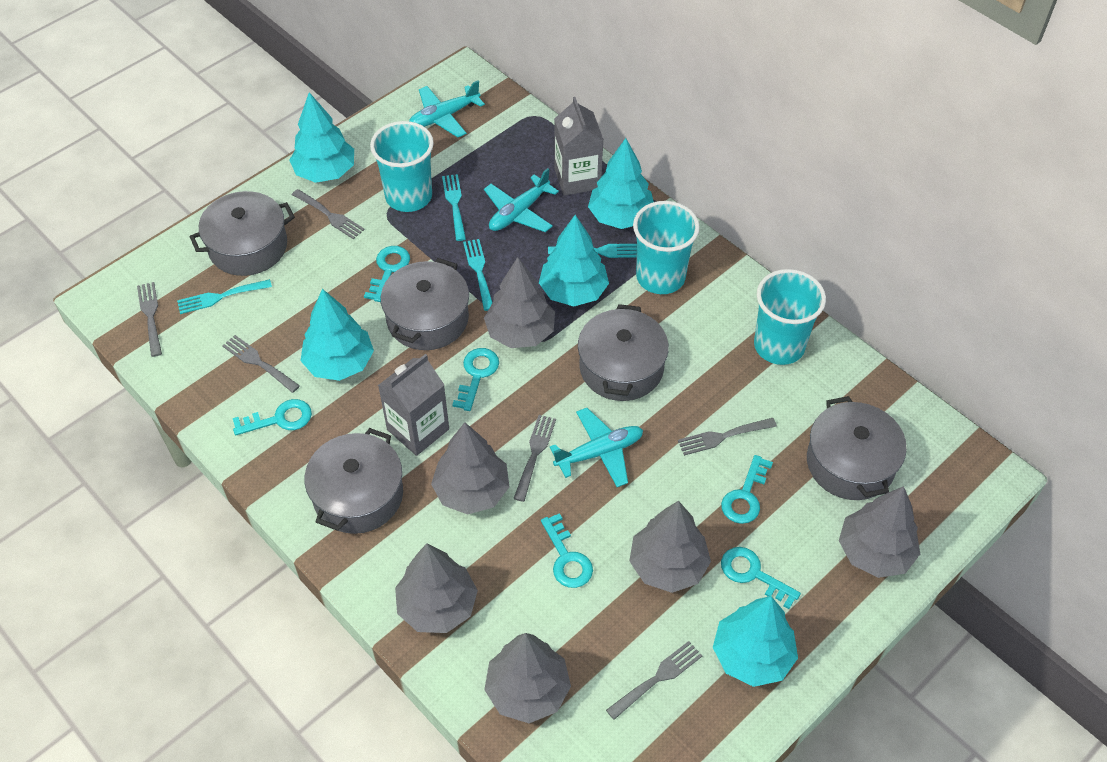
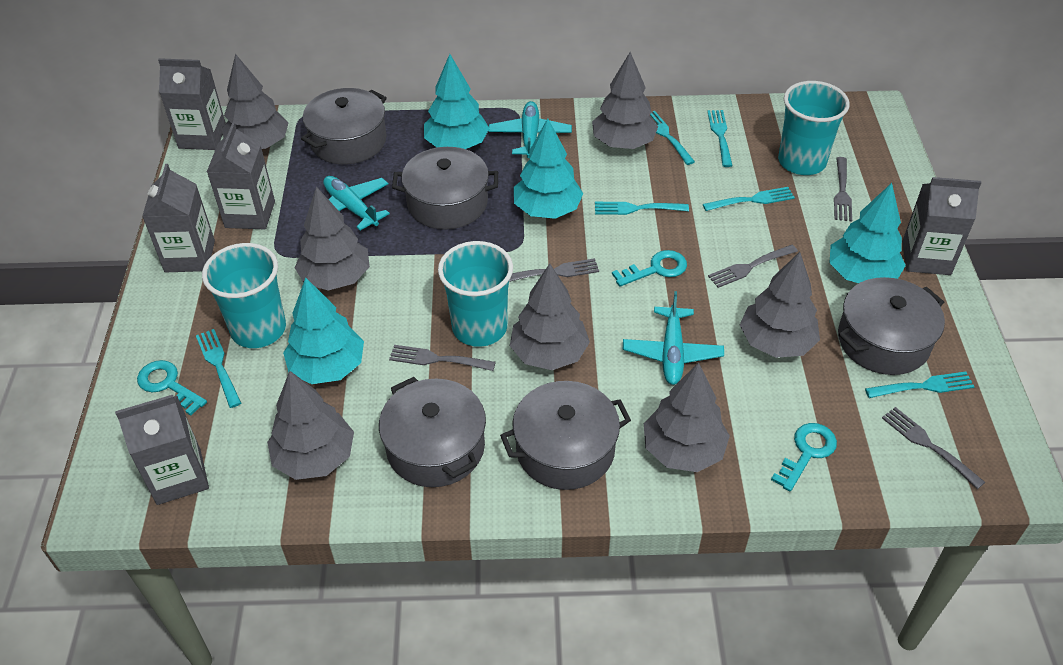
grey carton: 2 -> 5
grey fork: 6 -> 5
grey tree: 6 -> 7
turquoise fork: 4 -> 6
turquoise key: 6 -> 3
turquoise tree: 5 -> 4

